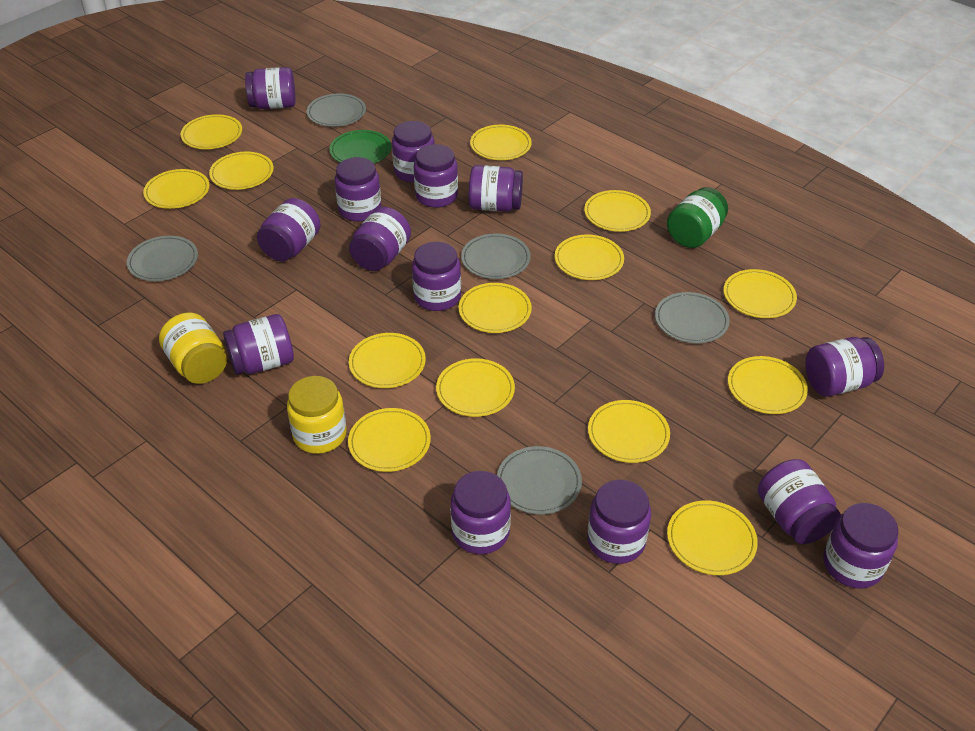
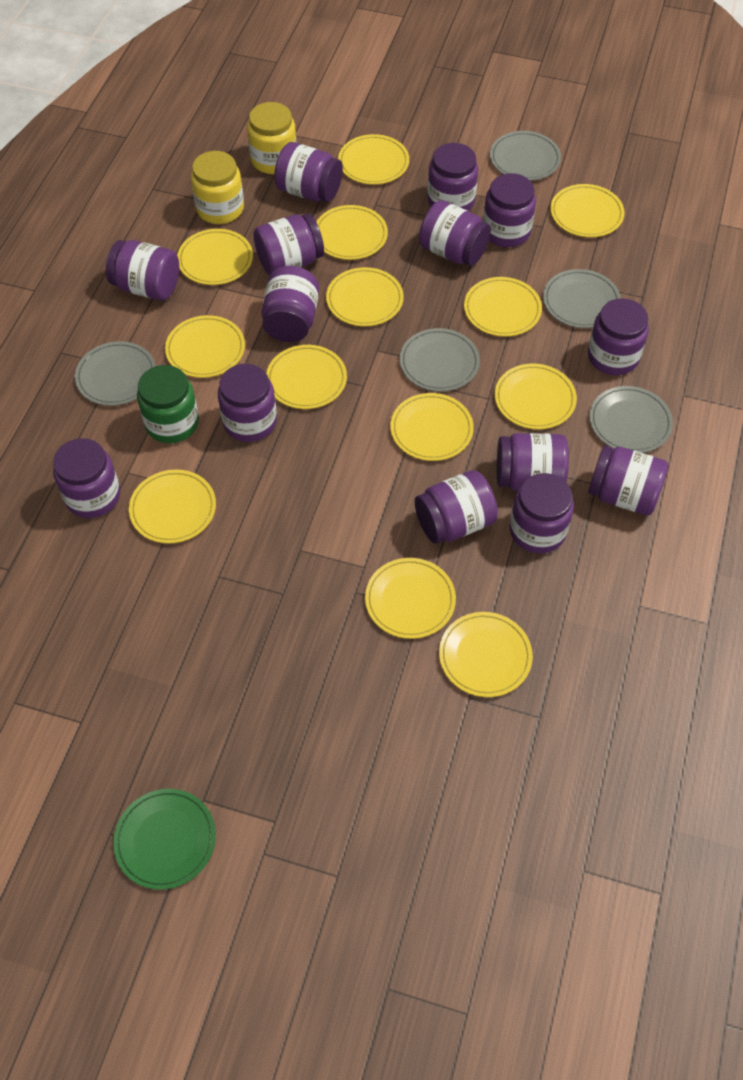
yellow plate: 14 -> 13

